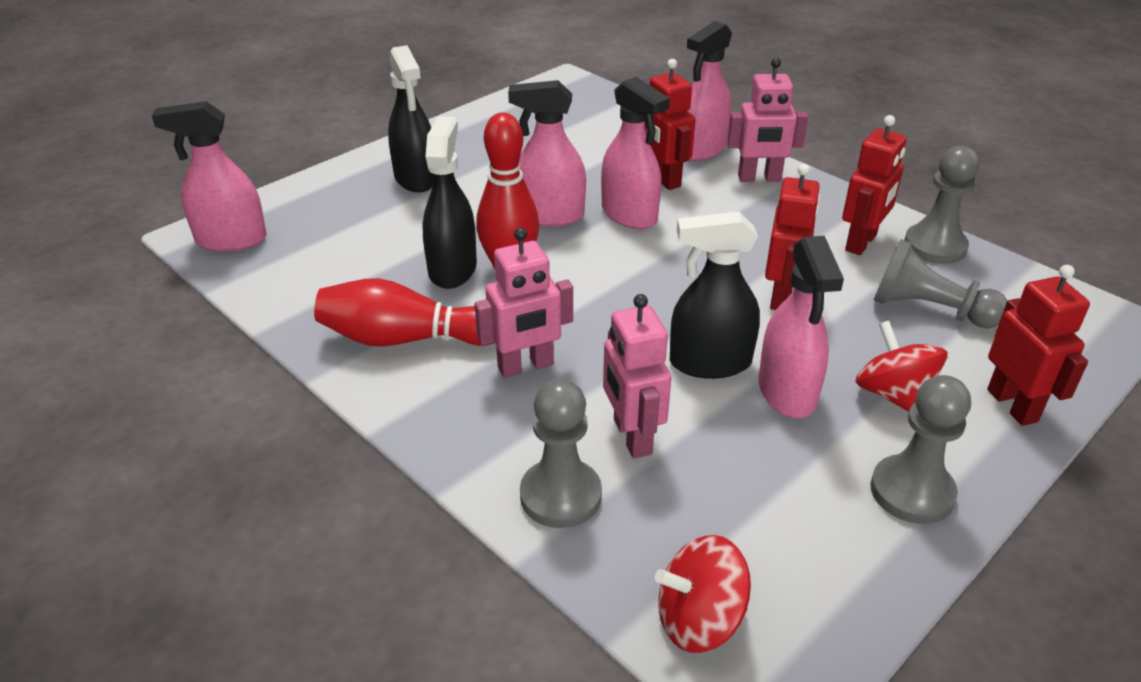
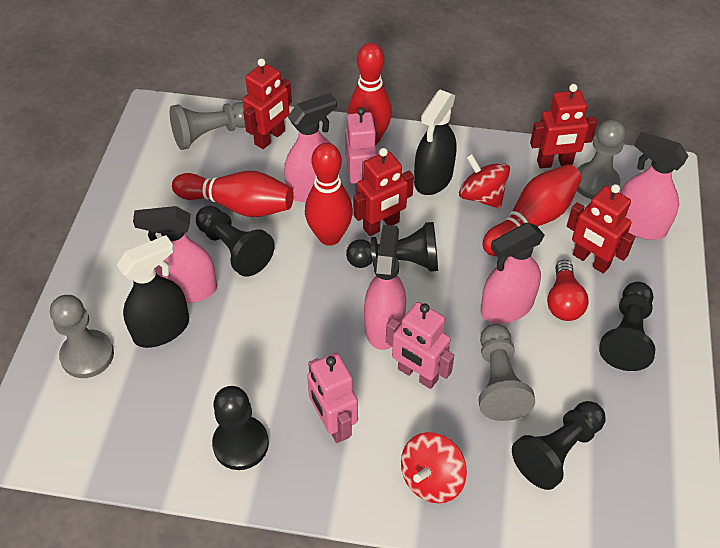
black pawn: 0 -> 5
black spray bottle: 3 -> 2
red bowling pin: 2 -> 4
red light bulb: 0 -> 1

